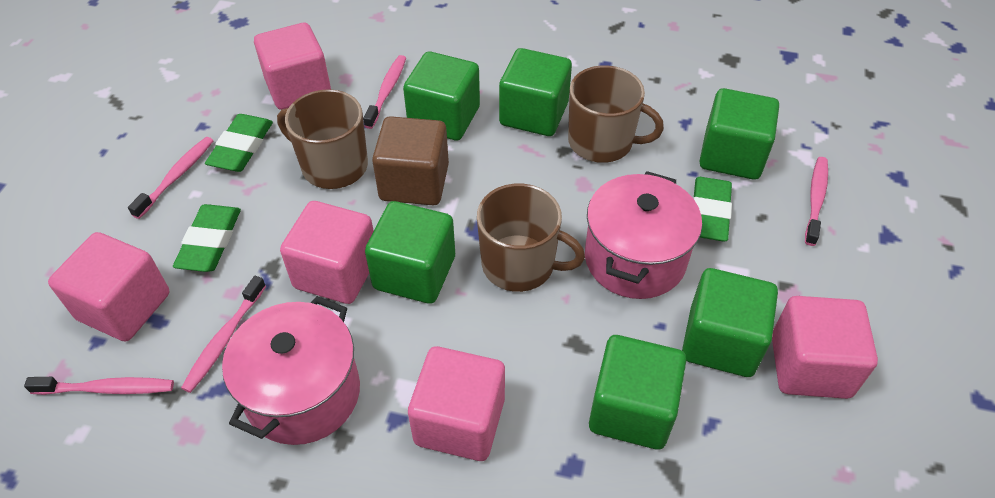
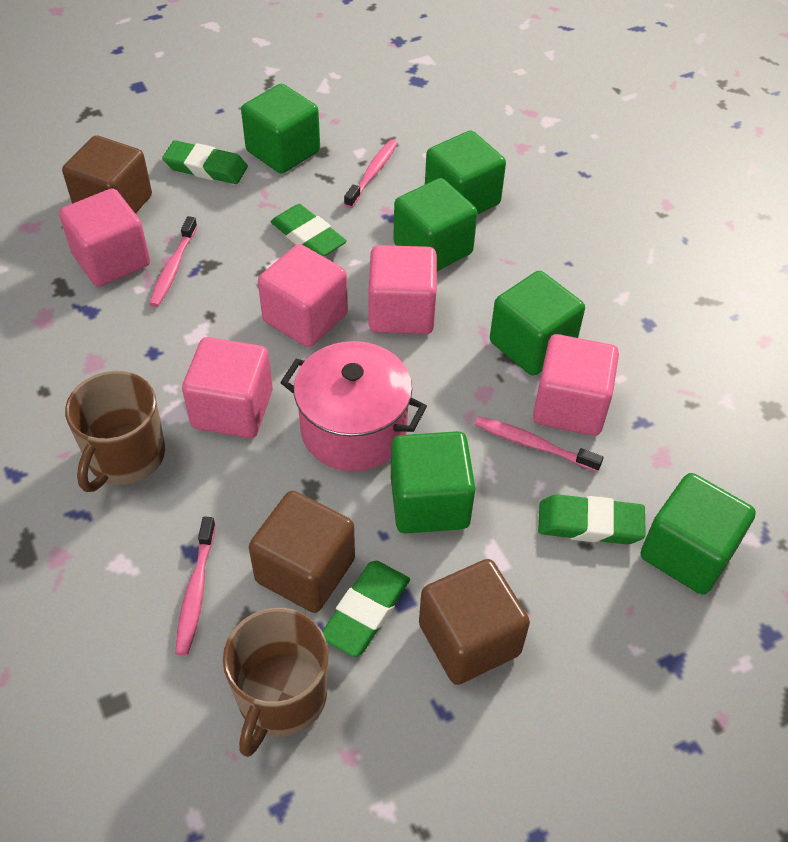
brown cube: 1 -> 3
brown mug: 3 -> 2
green eraser: 3 -> 4
pink pot: 2 -> 1
pink toothbrush: 5 -> 4

